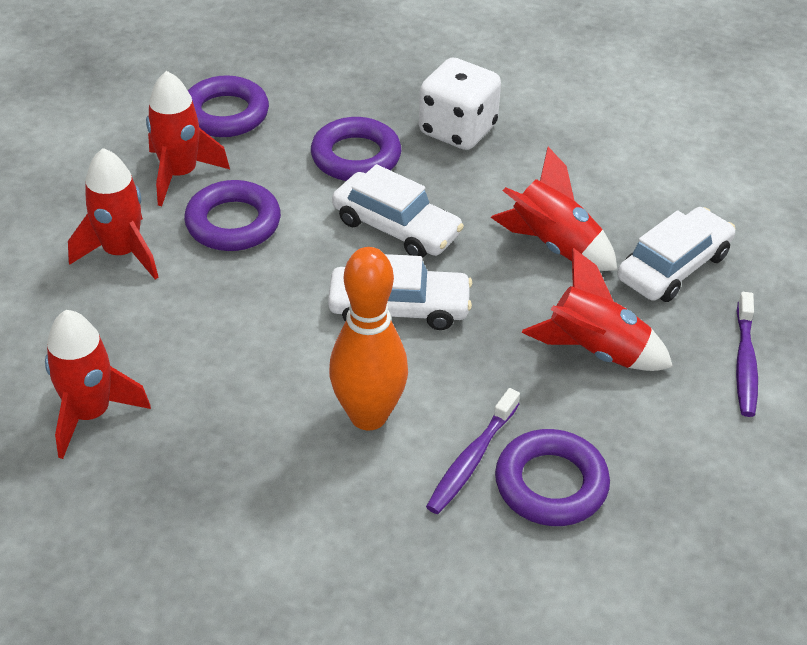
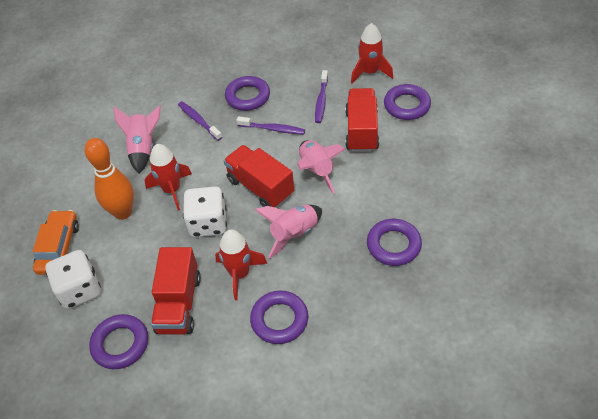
orange car: 0 -> 1
pink rocket: 0 -> 3
purple ring: 4 -> 5
purple toothbrush: 2 -> 3
red rocket: 5 -> 3
red truck: 0 -> 3
white car: 3 -> 0
white dice: 1 -> 2

